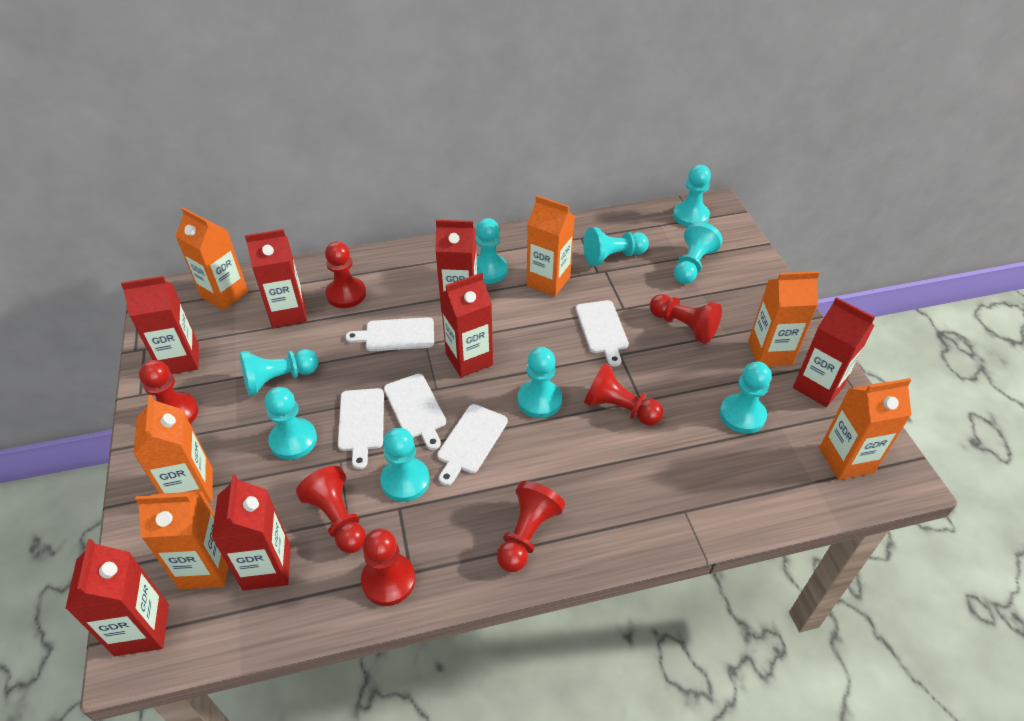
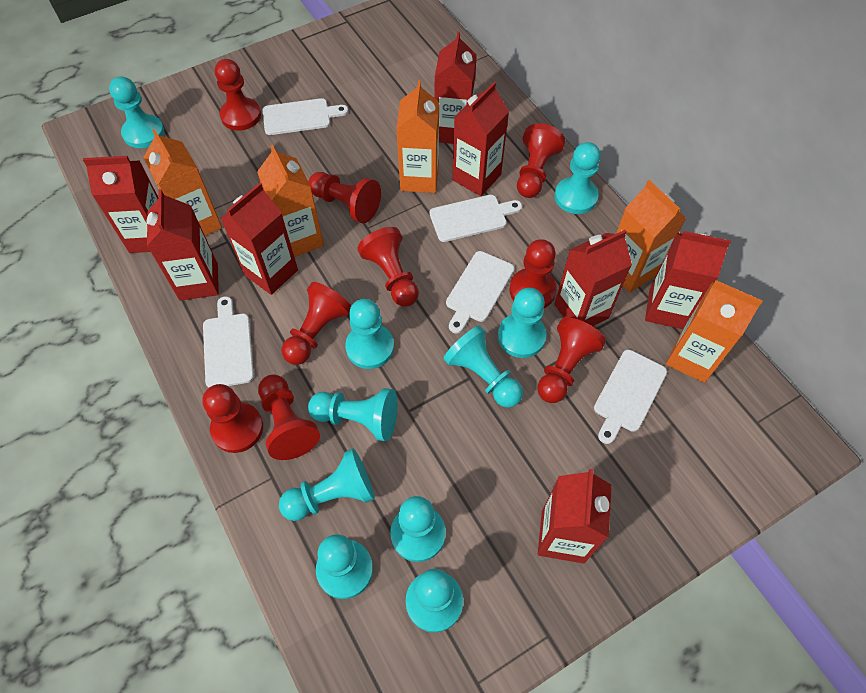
orange carton: 6 -> 5
red carton: 7 -> 8
red pawn: 7 -> 9
turquoise pawn: 9 -> 10

